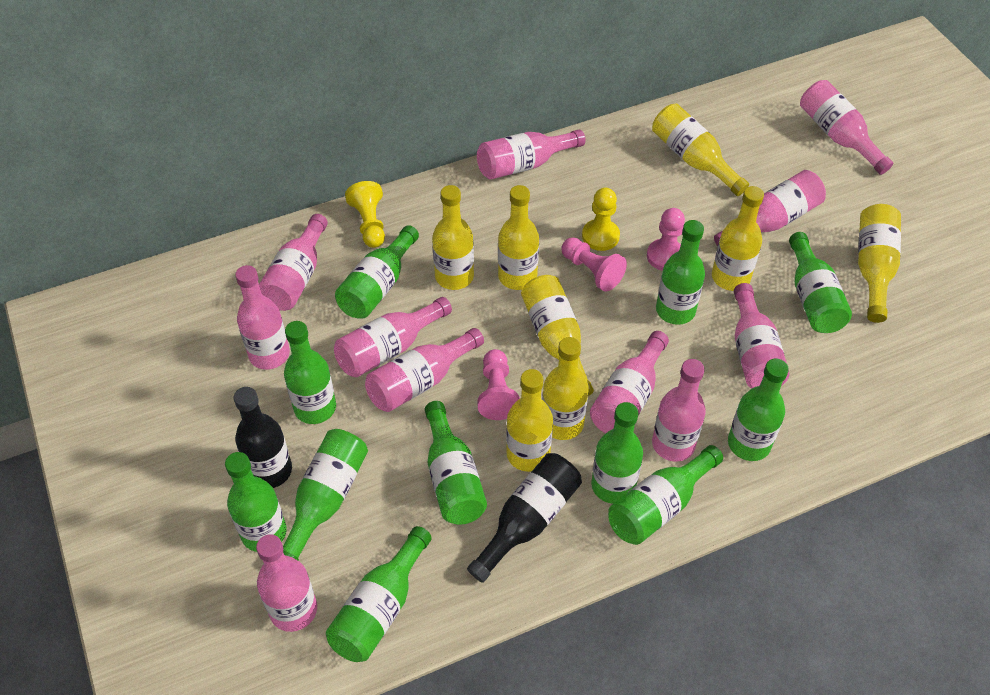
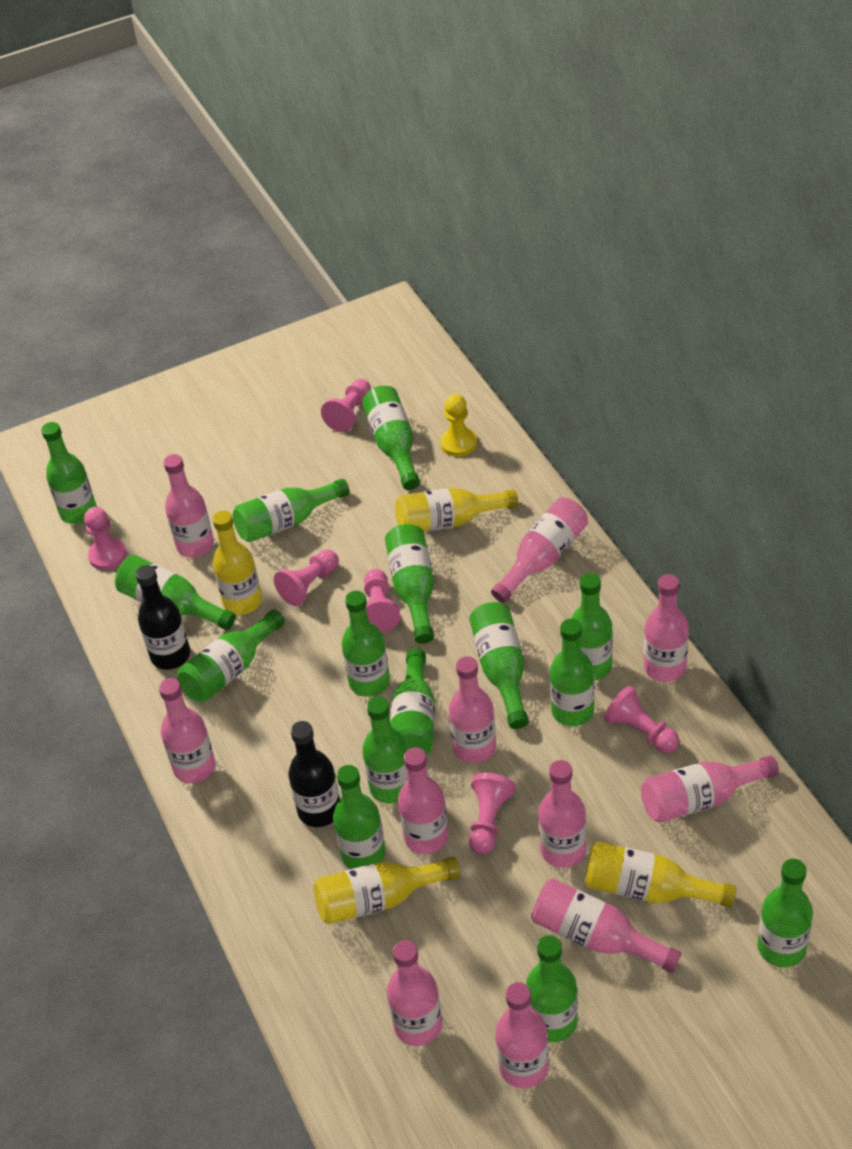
green bottle: 11 -> 15
pink pawn: 3 -> 6
yellow bottle: 8 -> 4
yellow pawn: 2 -> 1

